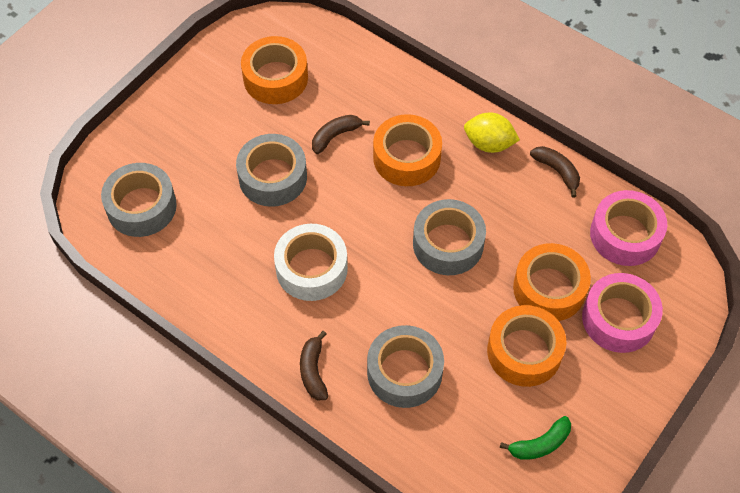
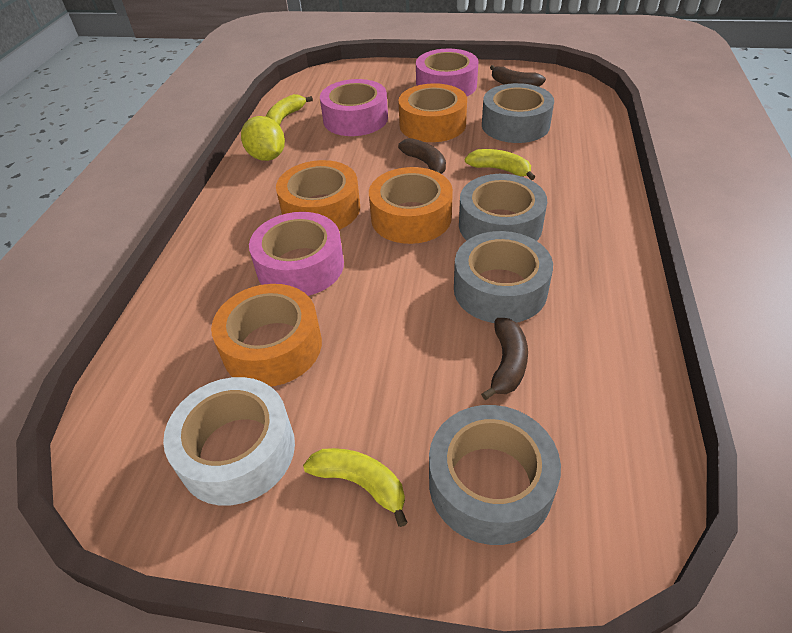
green banana: 1 -> 0
pink tape: 2 -> 3
yellow banana: 0 -> 3

